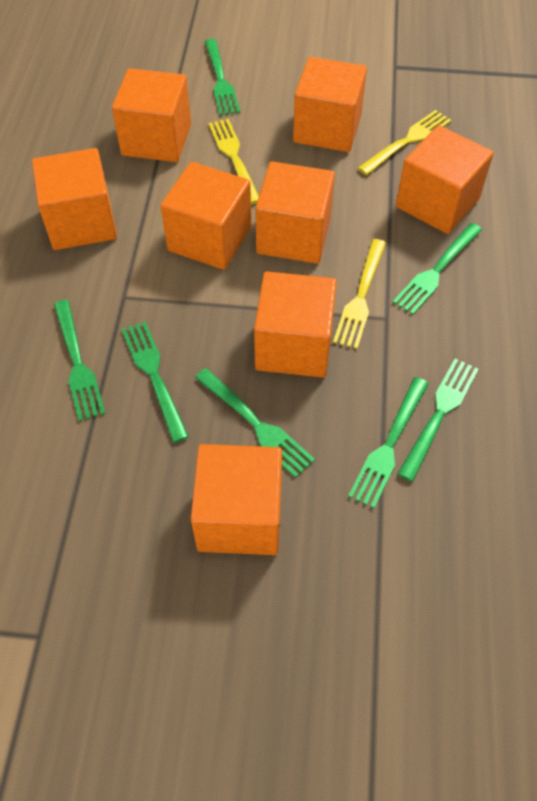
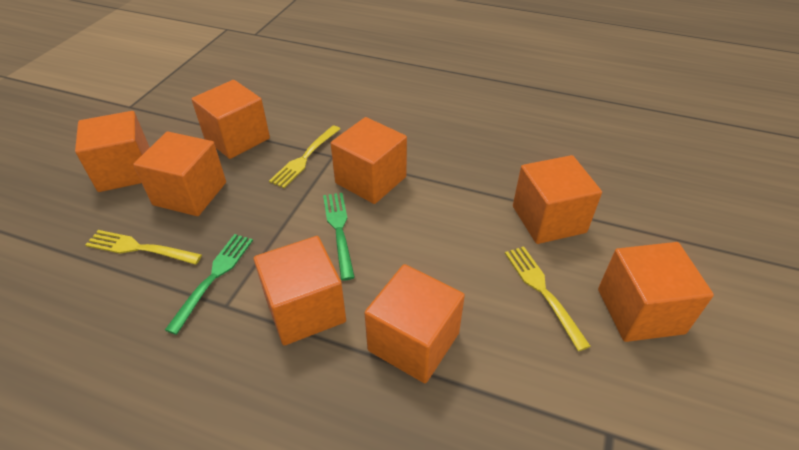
green fork: 7 -> 2

